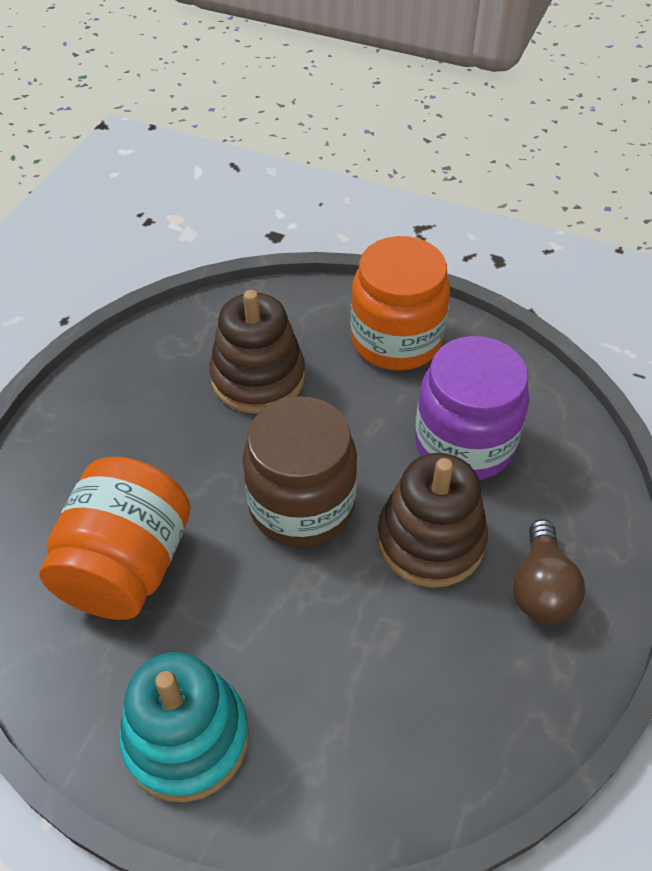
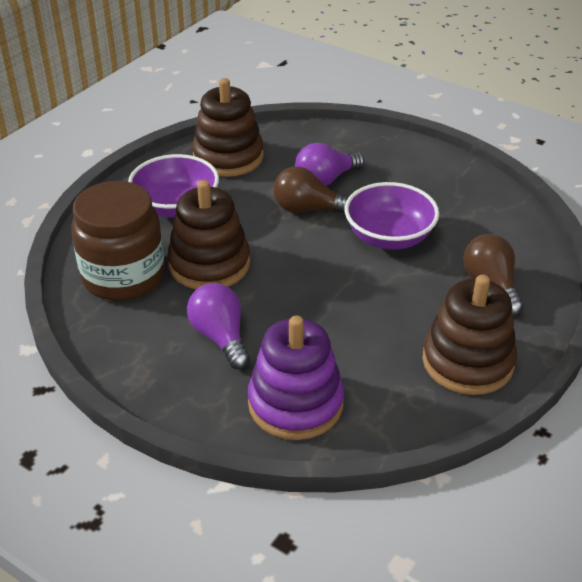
brown light bulb: 1 -> 2
brown stacking toy: 2 -> 3
orange jar: 2 -> 0
purple bowl: 0 -> 2
purple jar: 1 -> 0
purple light bulb: 0 -> 2
purple stacking toy: 0 -> 1
turquoise stacking toy: 1 -> 0

